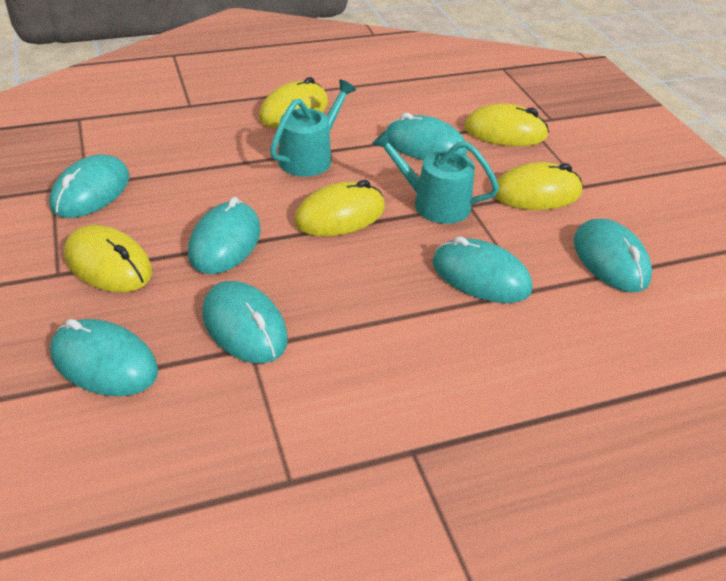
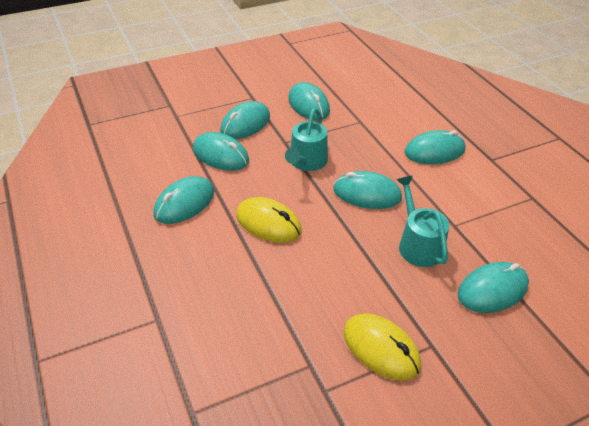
yellow mouse: 5 -> 2

